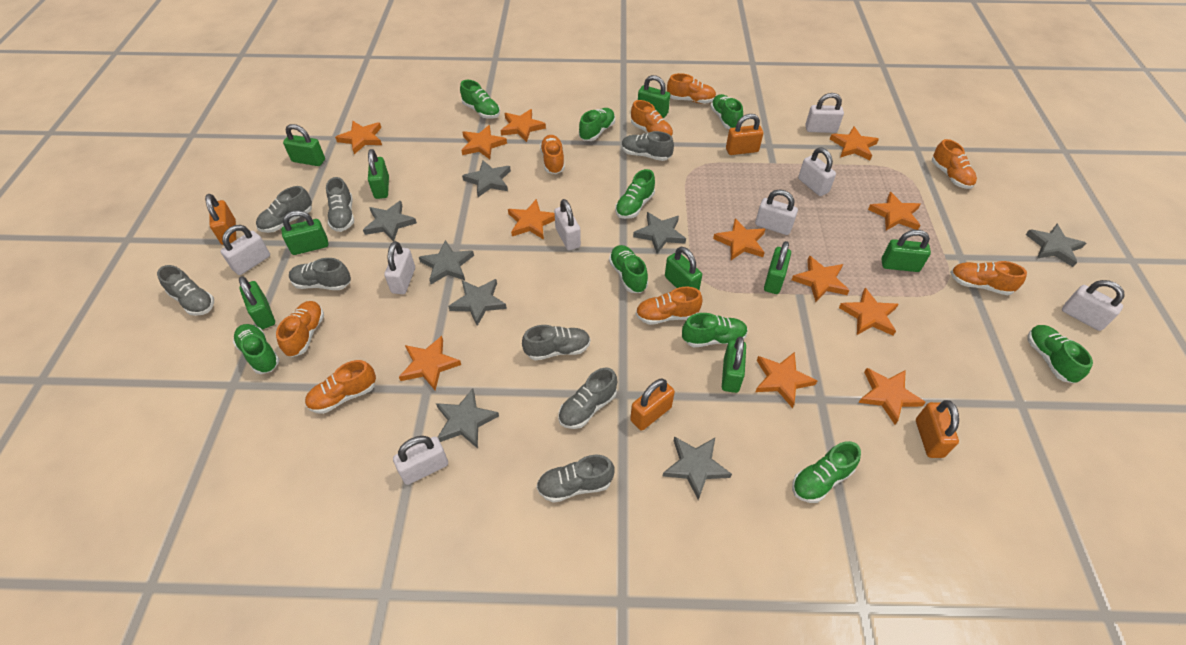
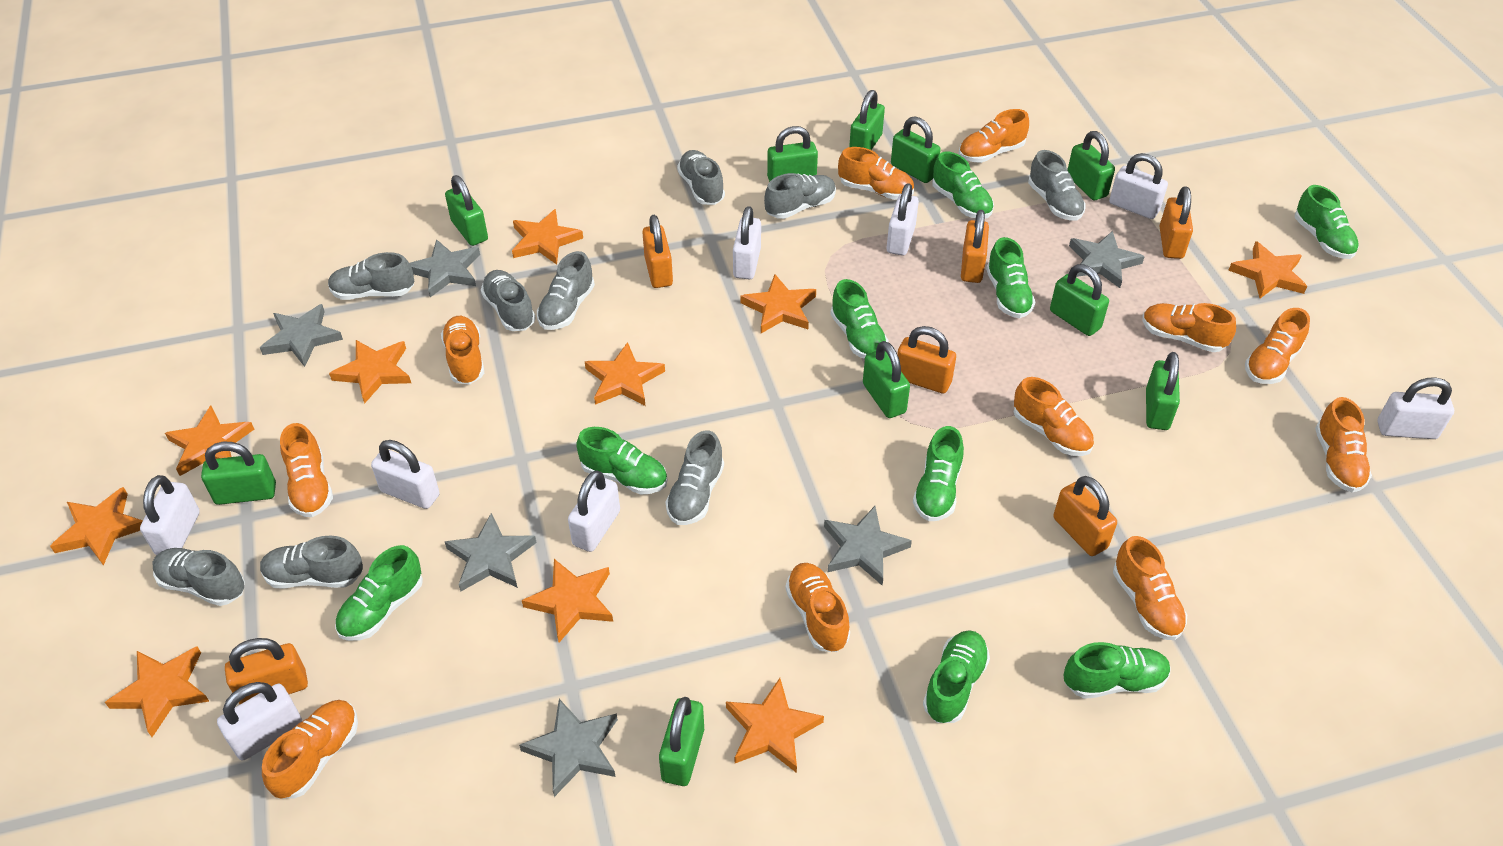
green padlock: 9 -> 10
grey shoe: 8 -> 9
grey star: 8 -> 6
orange padlock: 4 -> 6
orange shoe: 8 -> 11
orange star: 12 -> 10

